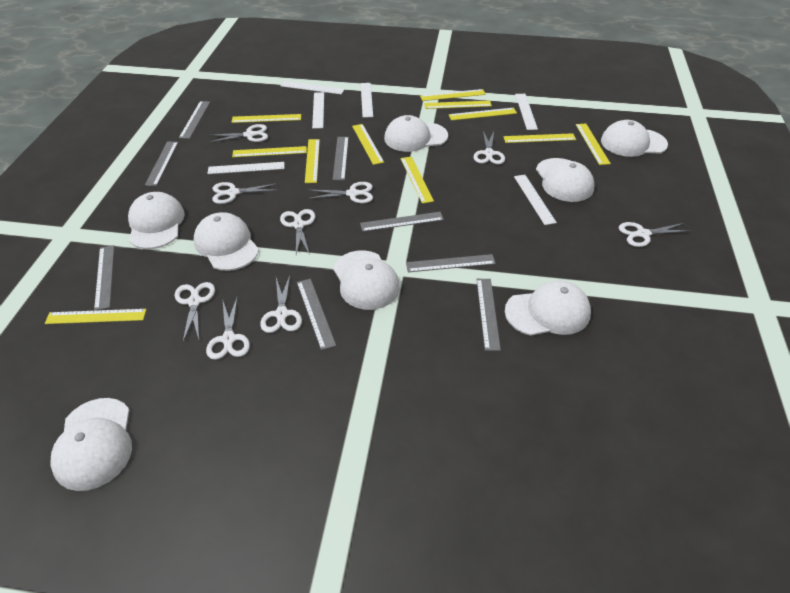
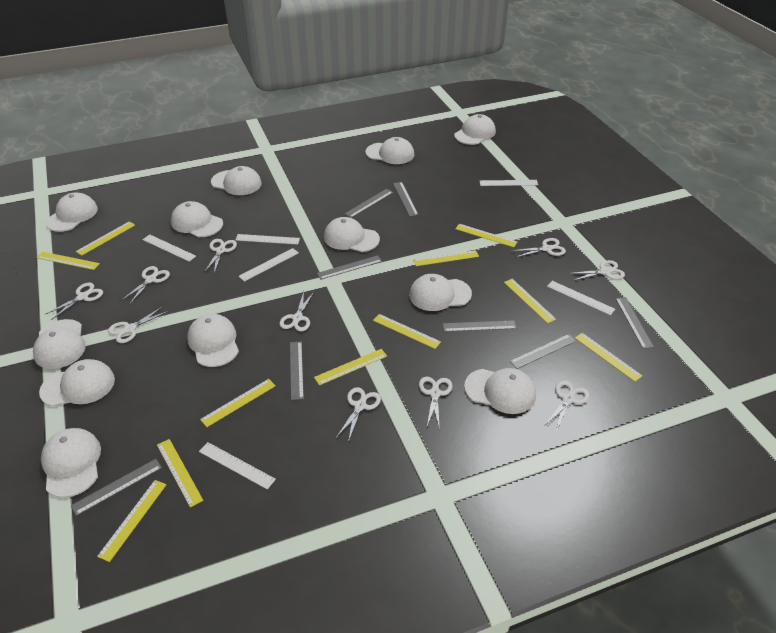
white cap: 8 -> 12
white scissors: 9 -> 10

